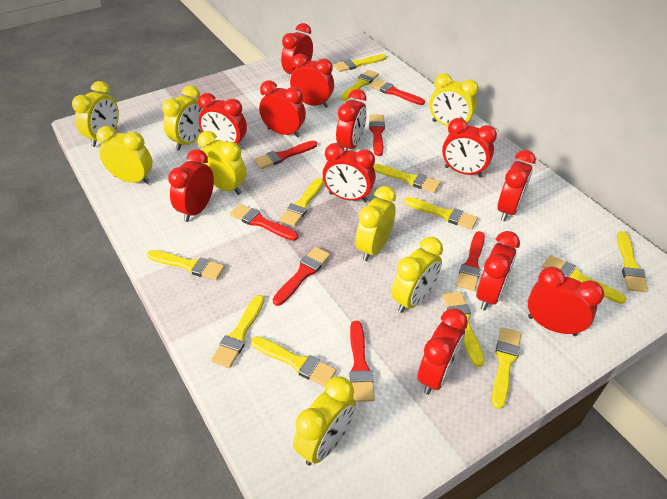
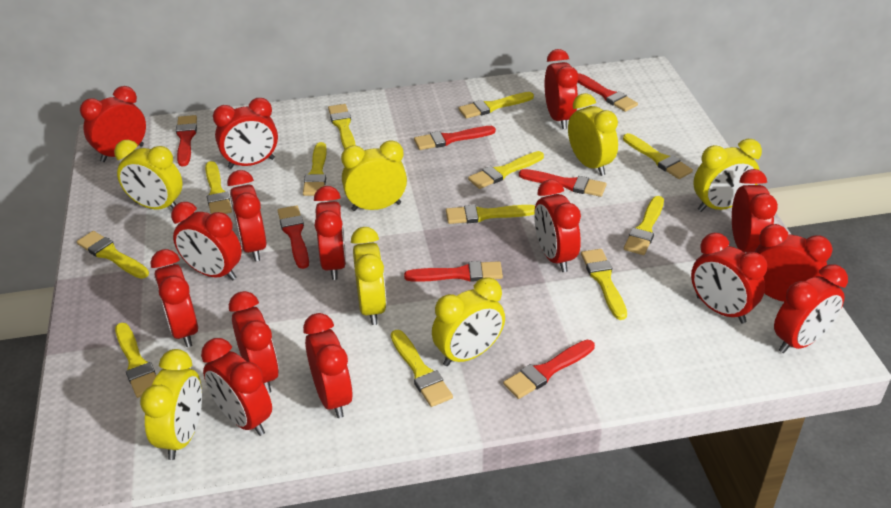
red clock: 12 -> 15
yellow clock: 8 -> 7

